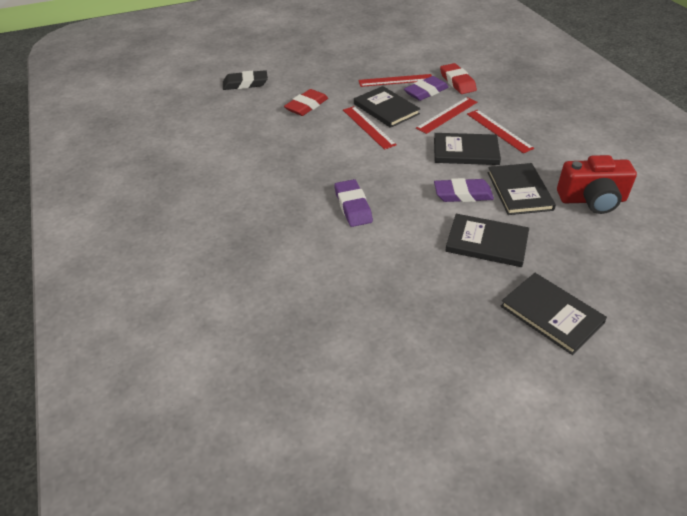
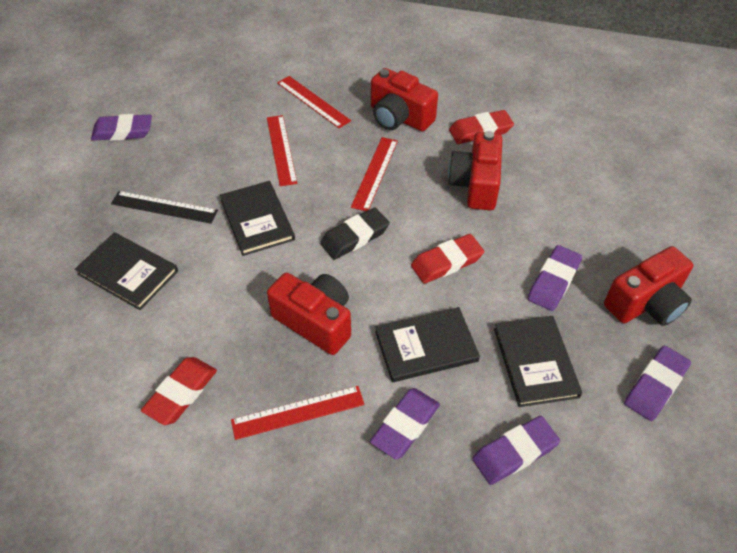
black book: 5 -> 4
black ruler: 0 -> 1
purple eraser: 3 -> 5
red camera: 1 -> 4
red eraser: 2 -> 3

